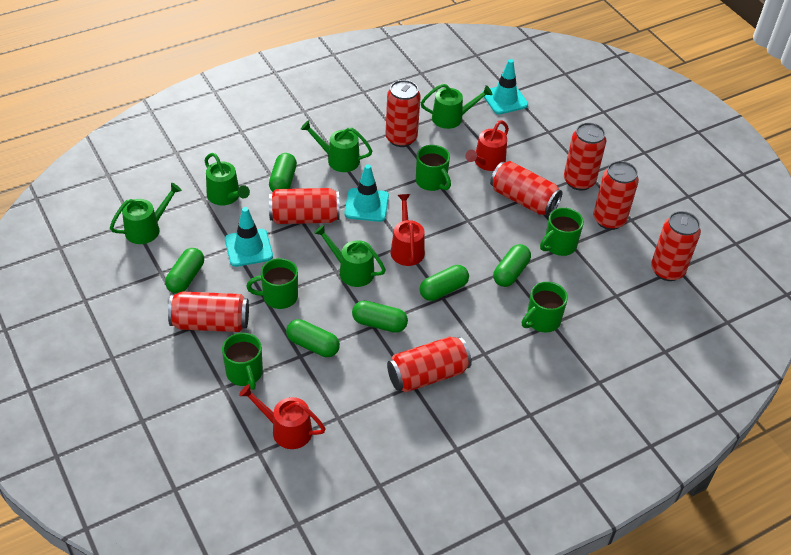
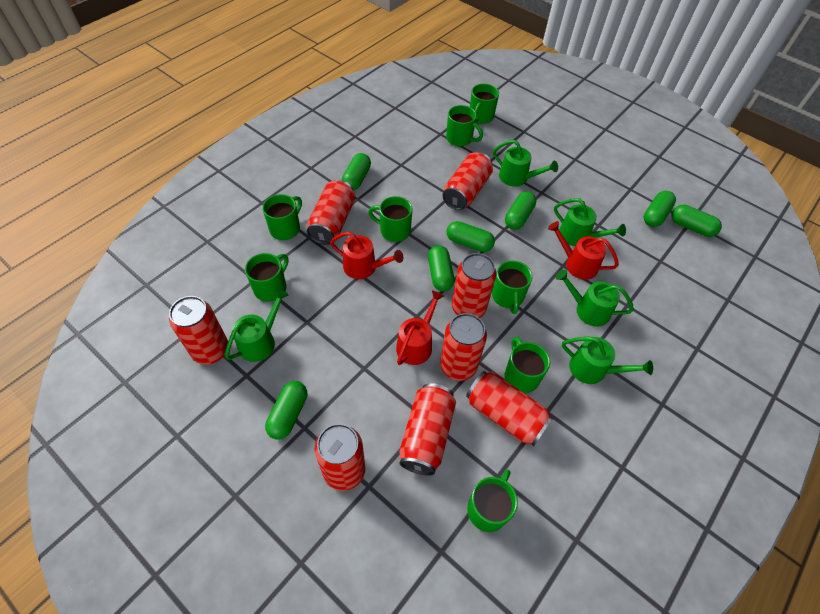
green capsule: 6 -> 7
green mug: 5 -> 8
turquoise traffic cone: 3 -> 0

